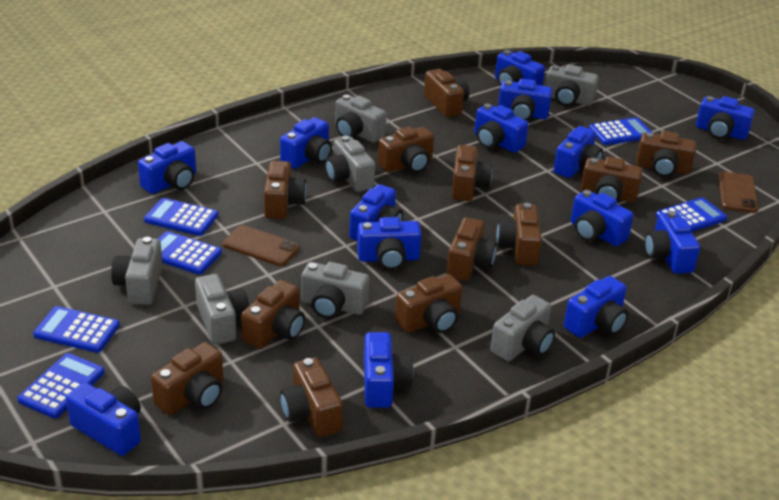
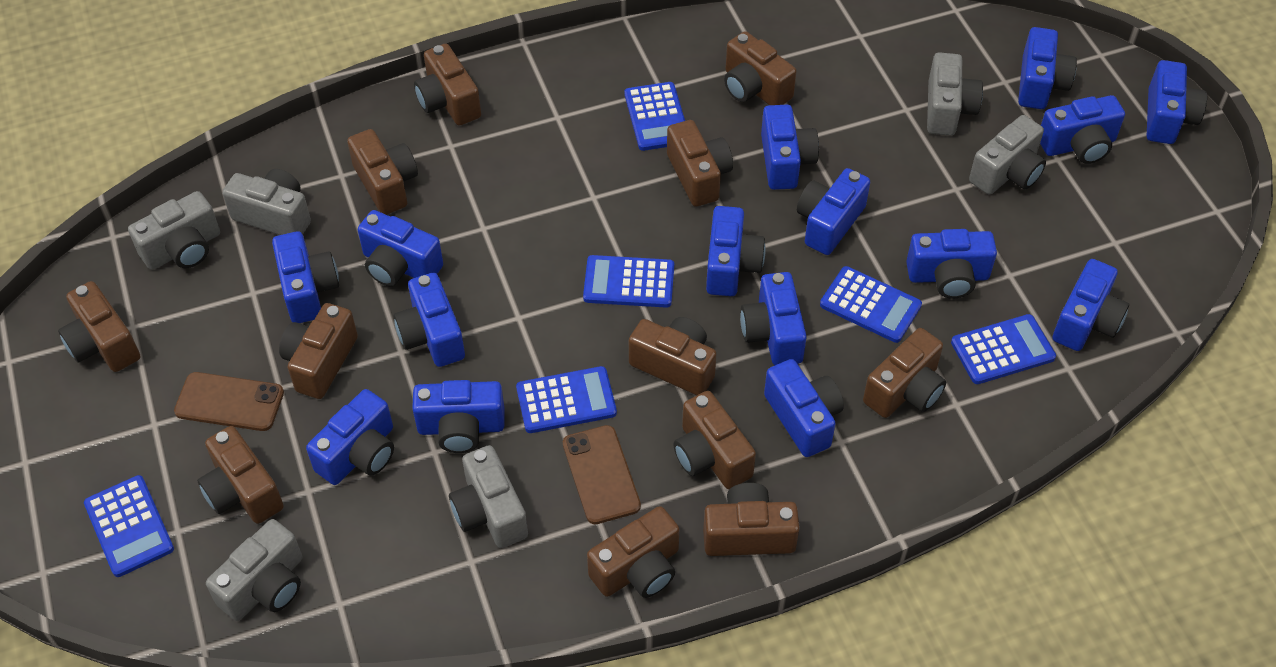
blue camera: 14 -> 15
grey camera: 7 -> 6

